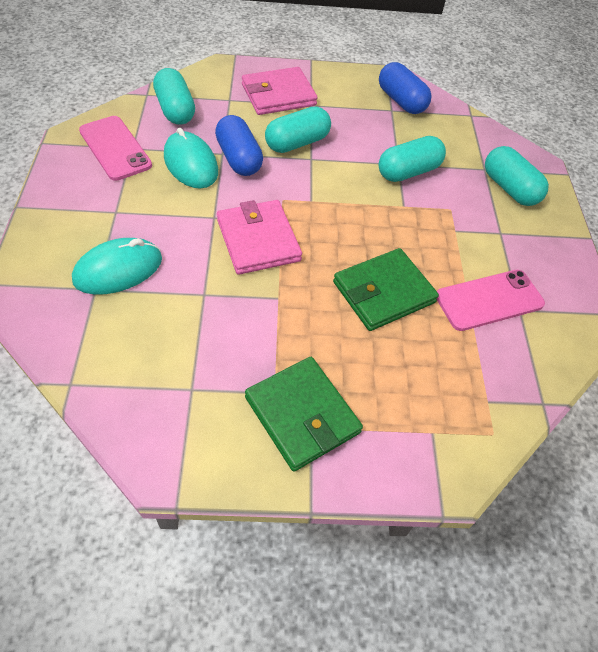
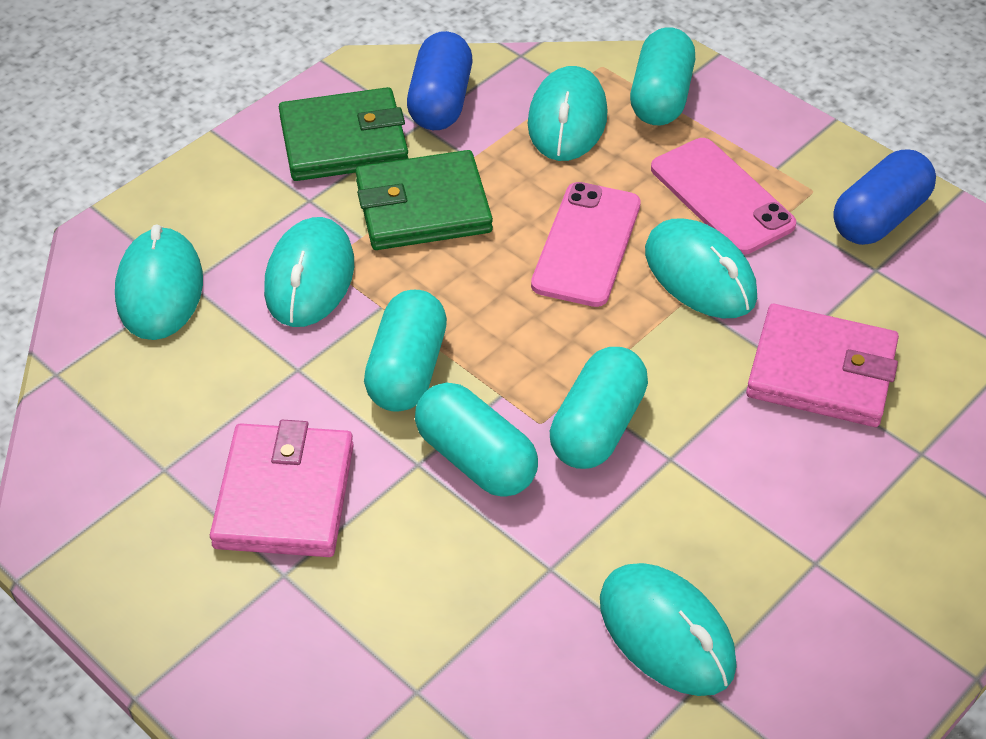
turquoise mouse: 2 -> 5

